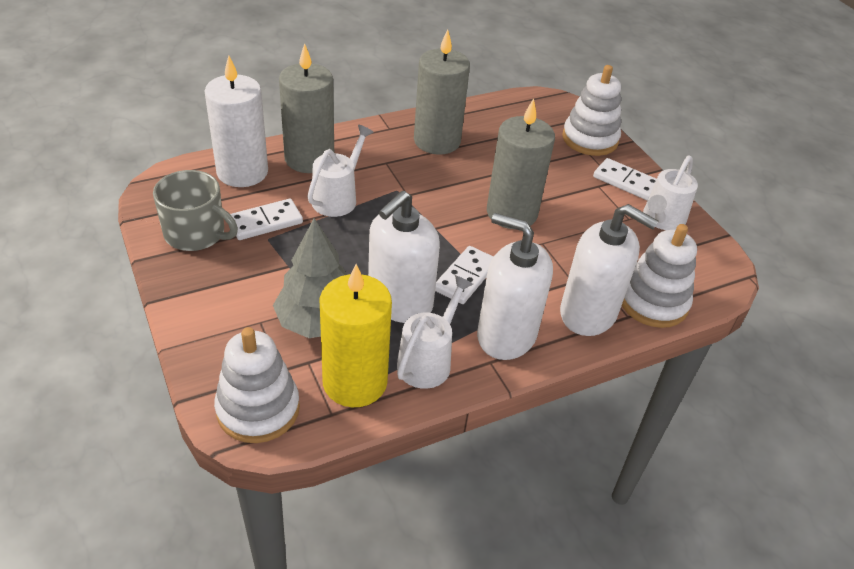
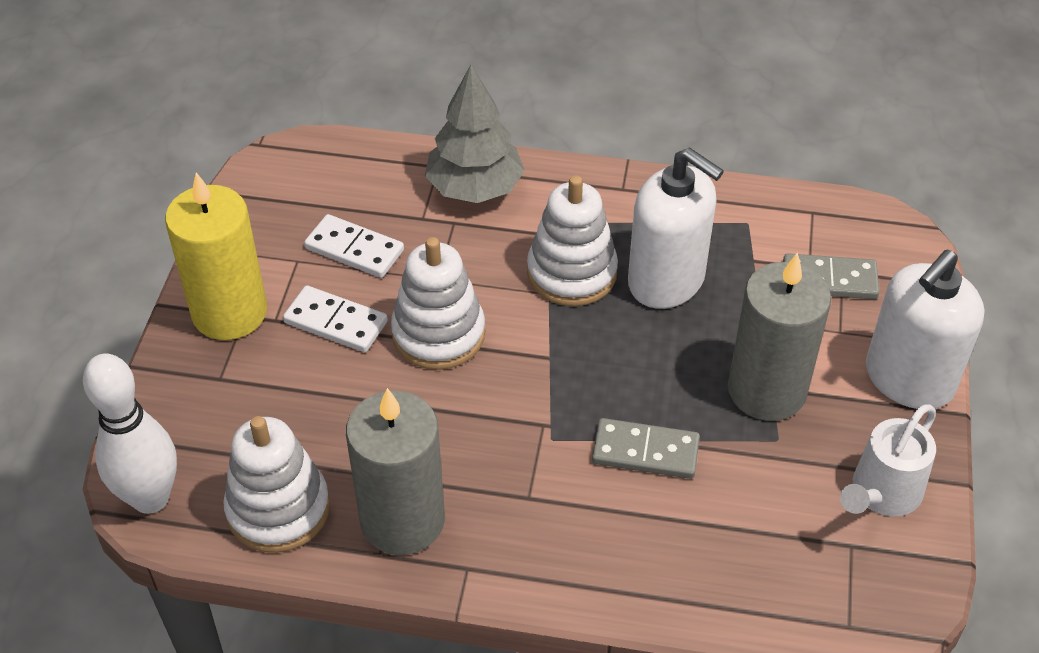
grey candle: 3 -> 2
grey domino: 0 -> 2
grey mug: 1 -> 0
white bowling pin: 0 -> 1
white candle: 1 -> 0
white domino: 3 -> 2
white soap dispenser: 3 -> 2
white watering can: 3 -> 1

